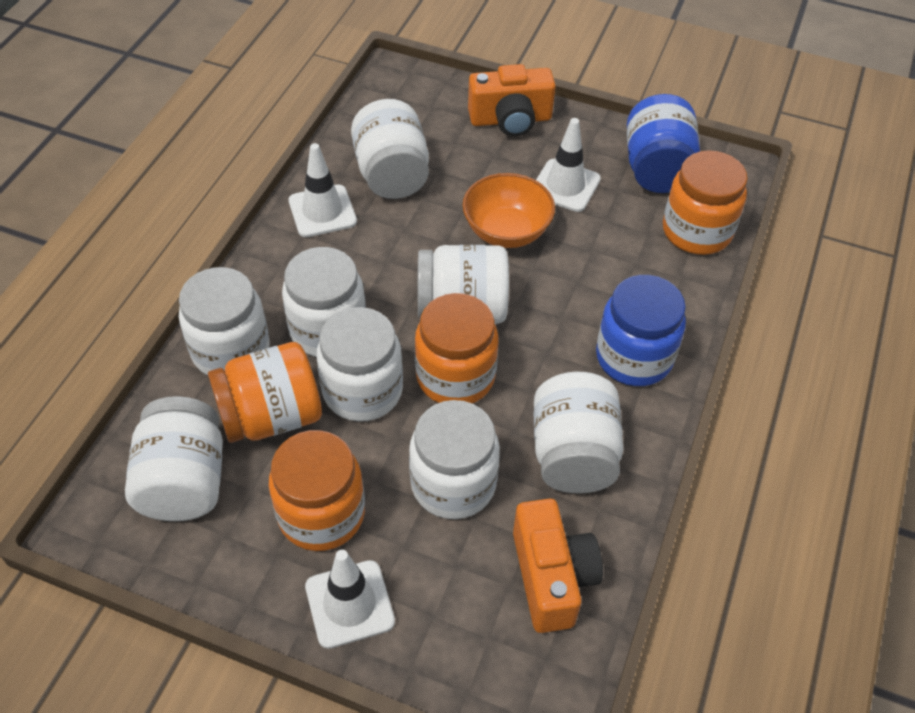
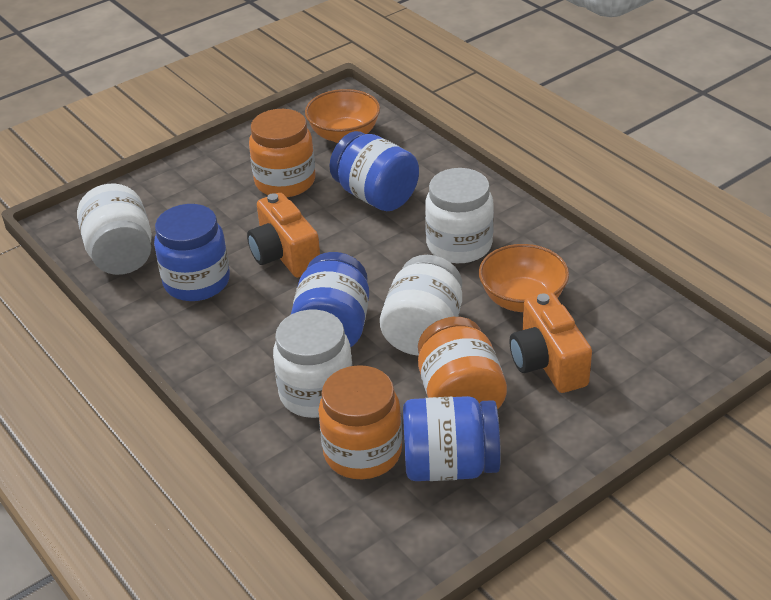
blue jar: 2 -> 4
orange bowl: 1 -> 2
orange jar: 4 -> 3
white jar: 8 -> 4
white traffic cone: 3 -> 0

